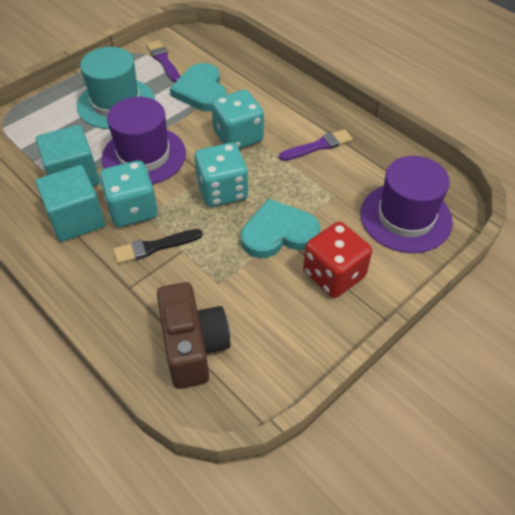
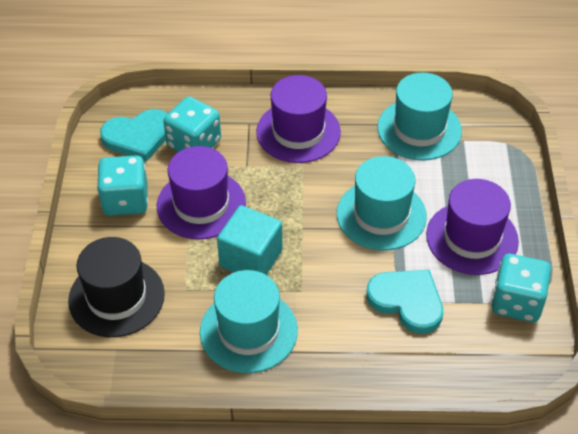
black brush: 1 -> 0
black hat: 0 -> 1
brown camera: 1 -> 0
purple brush: 2 -> 0
purple hat: 2 -> 3
red dice: 1 -> 0
turquoise cube: 2 -> 1
turquoise hat: 1 -> 3

